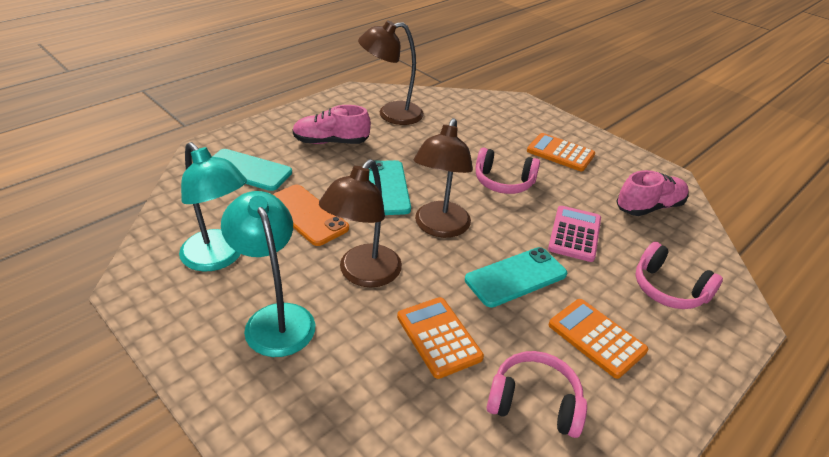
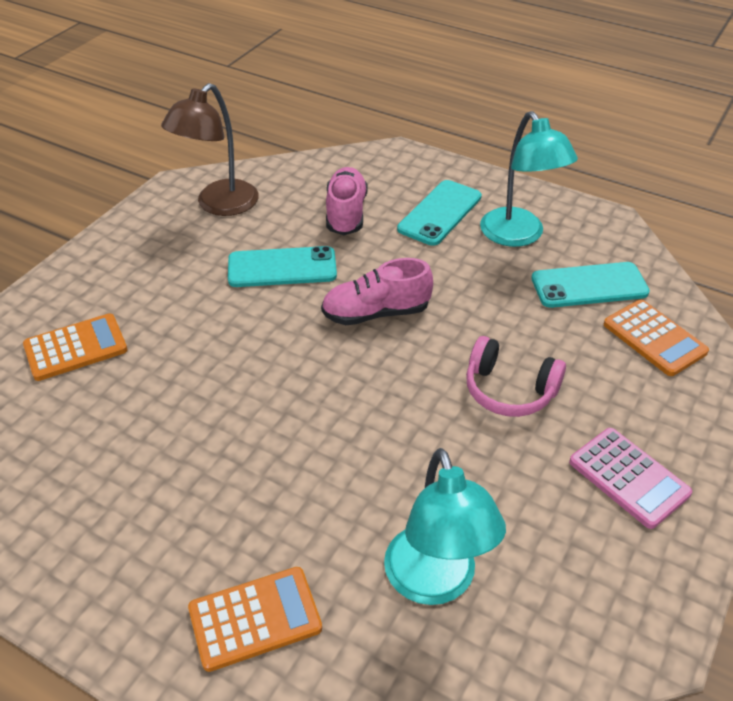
brown lamp: 3 -> 1
orange phone: 1 -> 0
pink headphones: 3 -> 1

